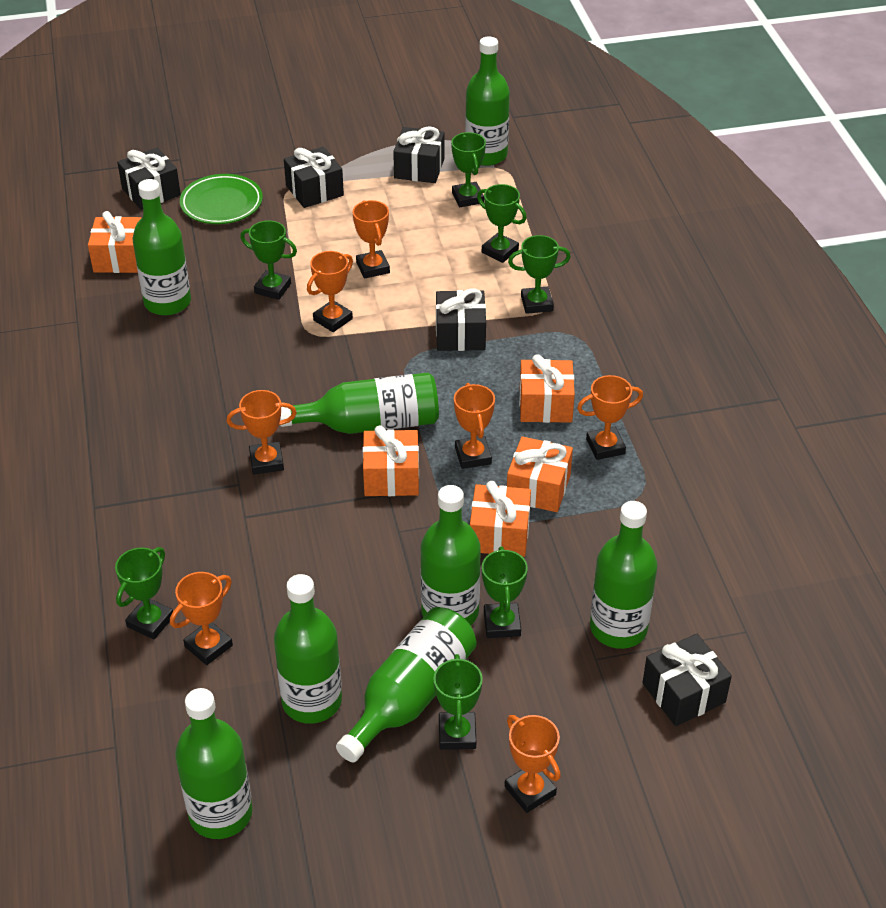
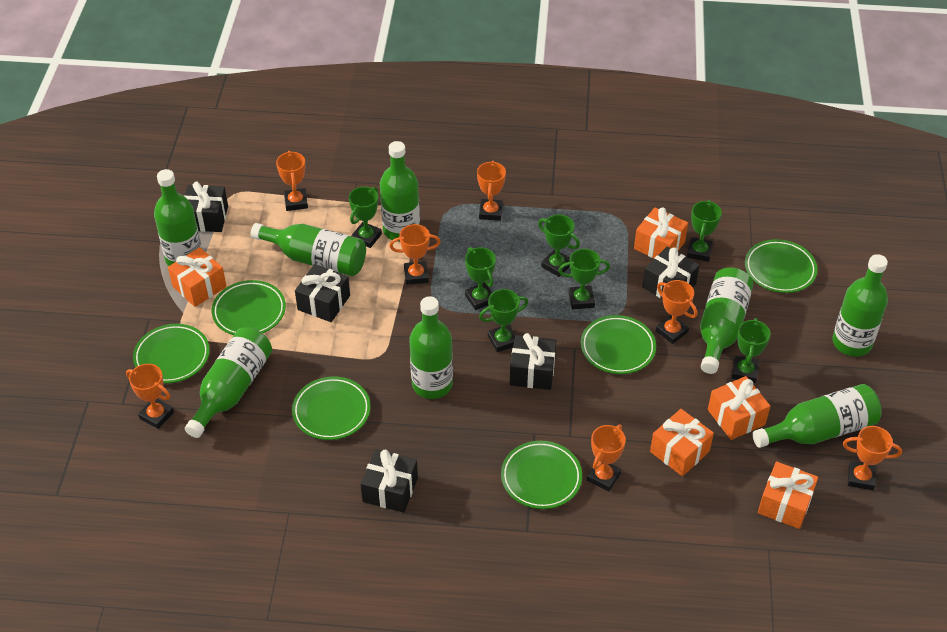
green plate: 1 -> 6

